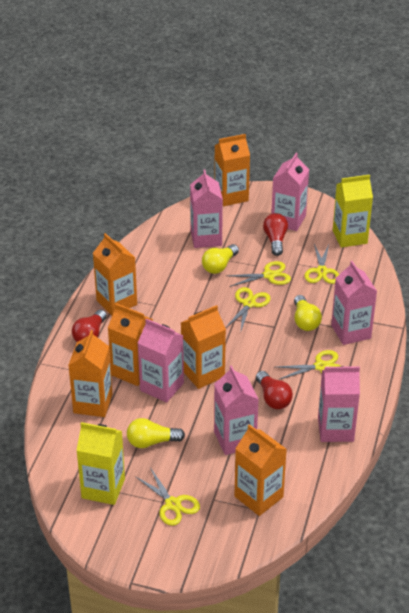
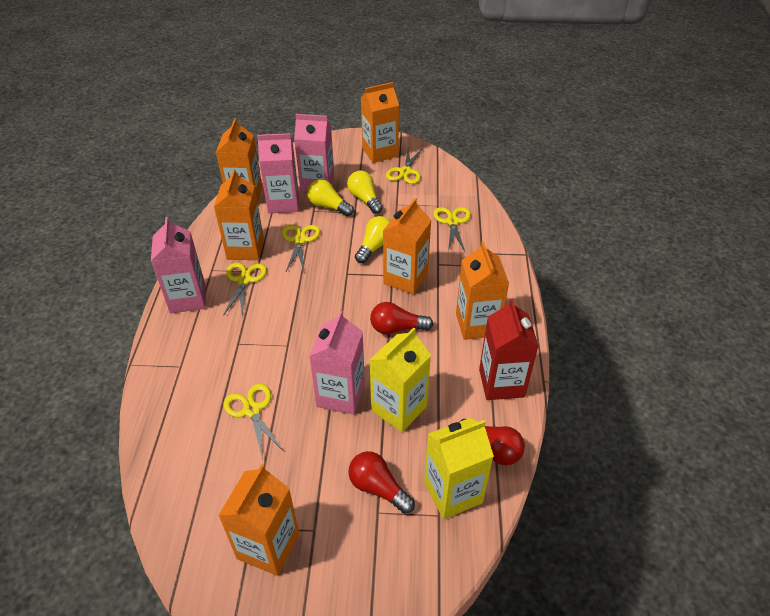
pink carton: 6 -> 4
red carton: 0 -> 1

